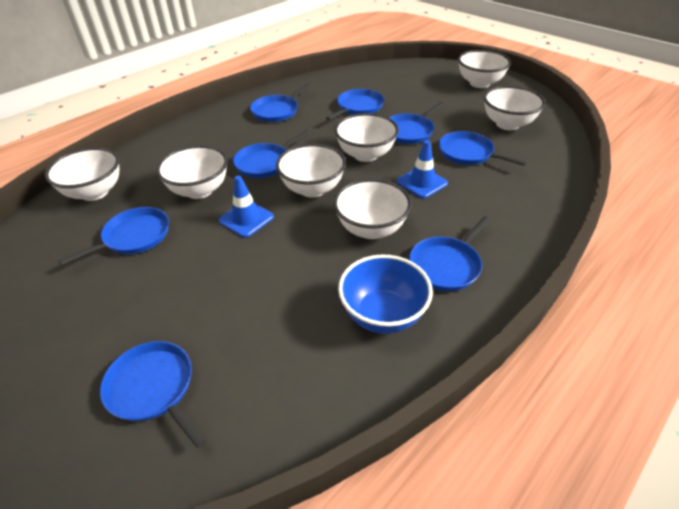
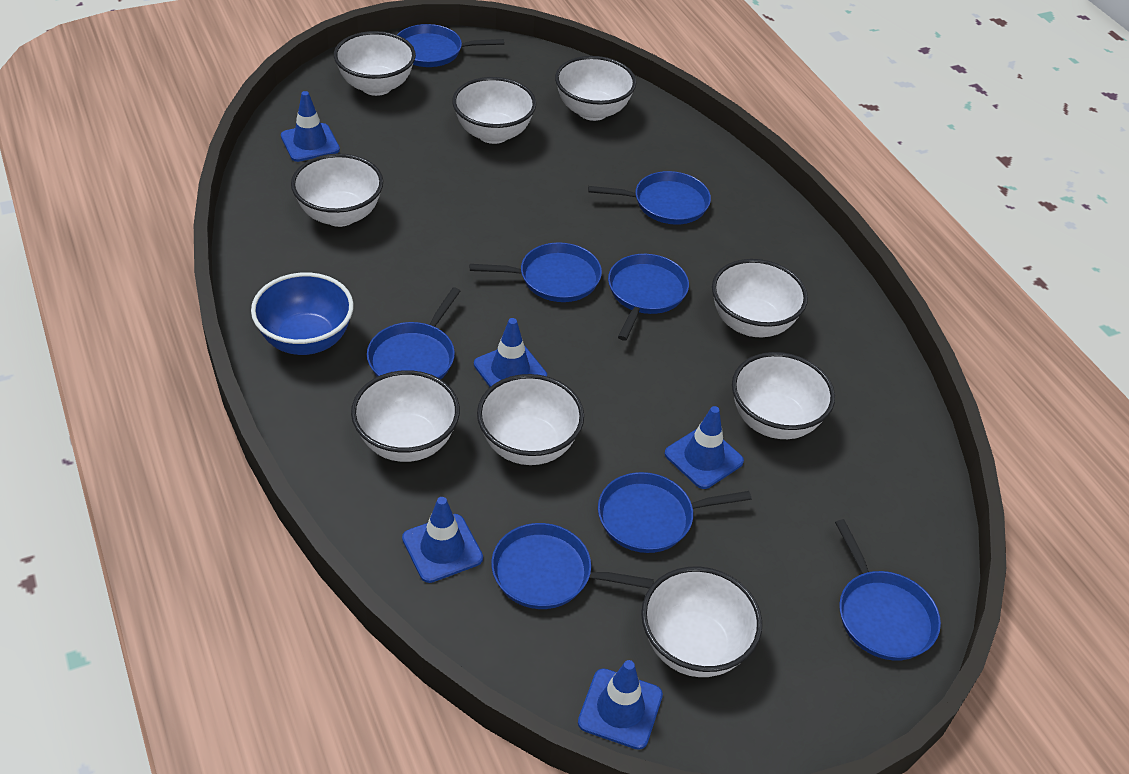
blue traffic cone: 2 -> 5
white bowl: 7 -> 9

